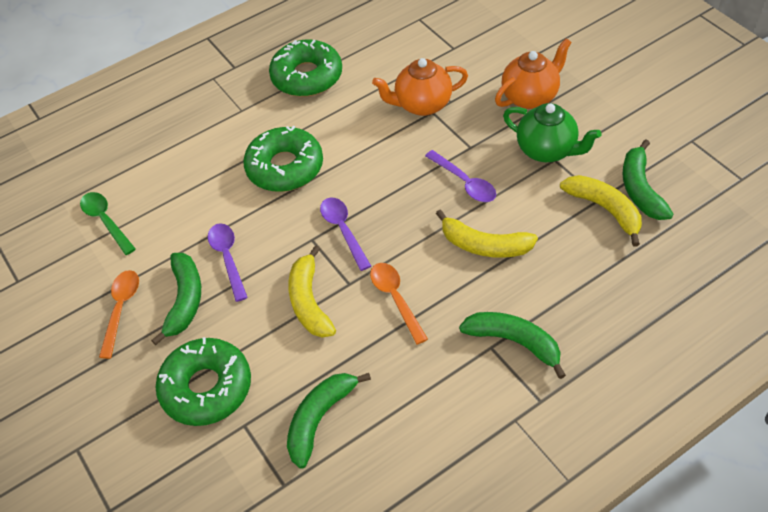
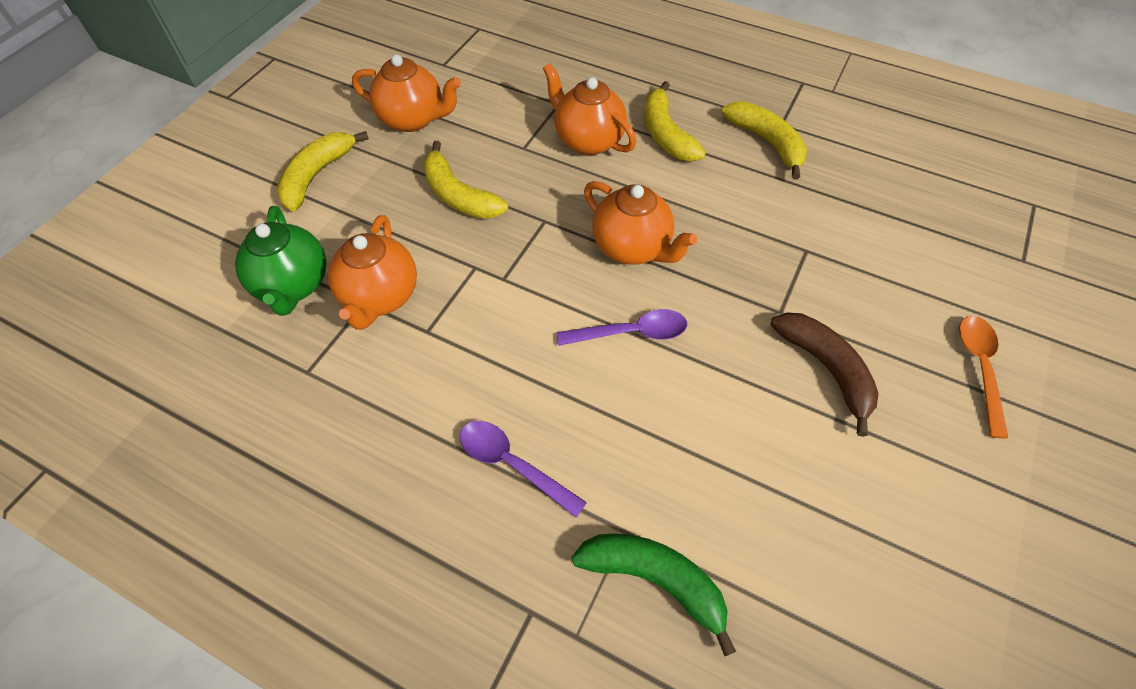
brown banana: 0 -> 1
green banana: 4 -> 1
green donut: 3 -> 0
green spoon: 1 -> 0
orange spoon: 2 -> 1
orange teapot: 2 -> 4
purple spoon: 3 -> 2
yellow banana: 3 -> 4

